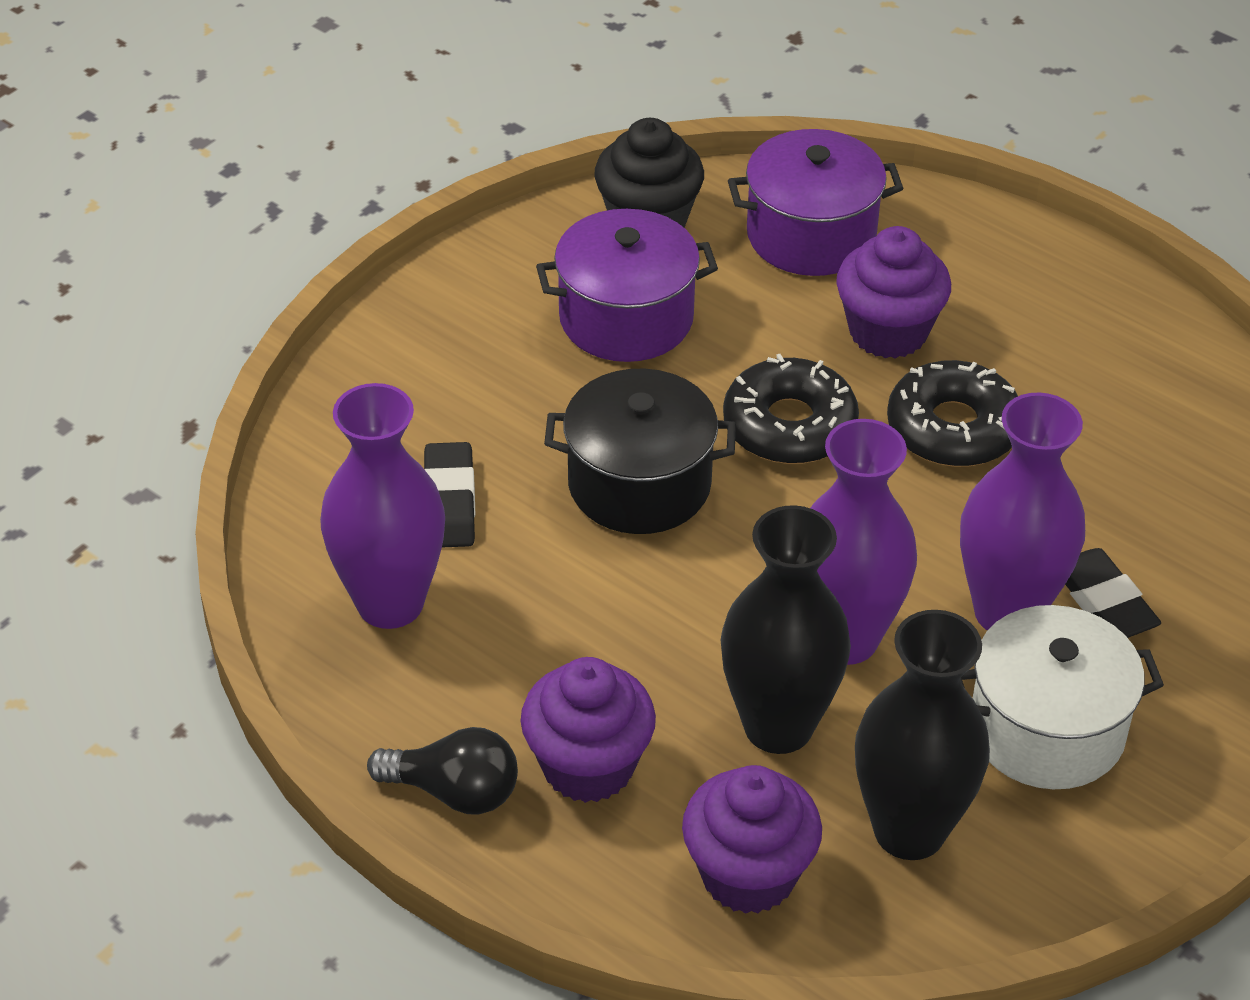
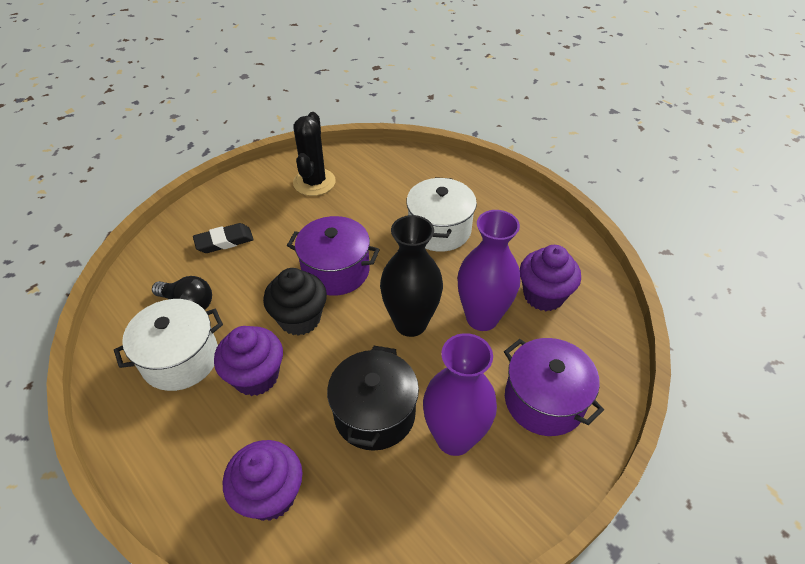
black cactus: 0 -> 1
black donut: 2 -> 0
black eraser: 2 -> 1
black vase: 2 -> 1
purple vase: 3 -> 2
white pot: 1 -> 2

